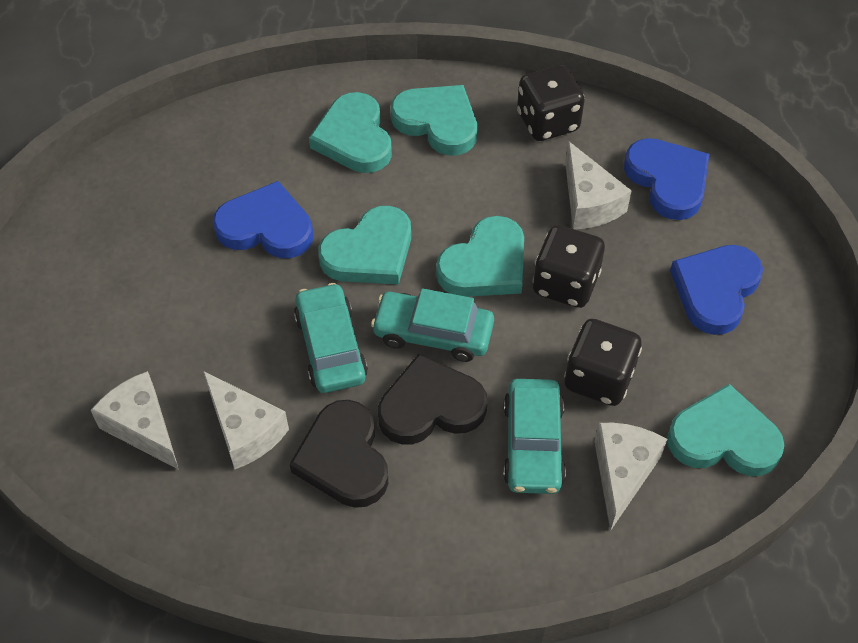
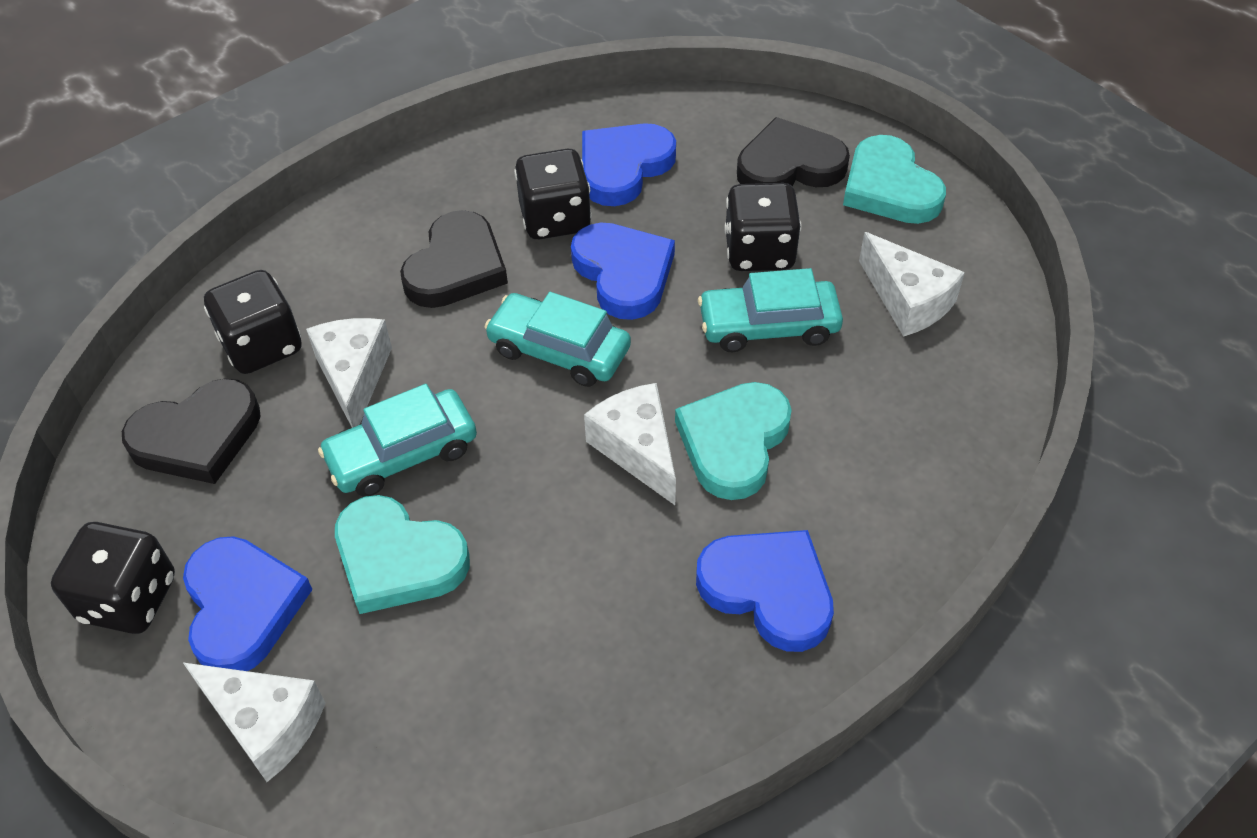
black dice: 3 -> 4
black heart: 2 -> 3
blue heart: 3 -> 4
turquoise heart: 5 -> 3

